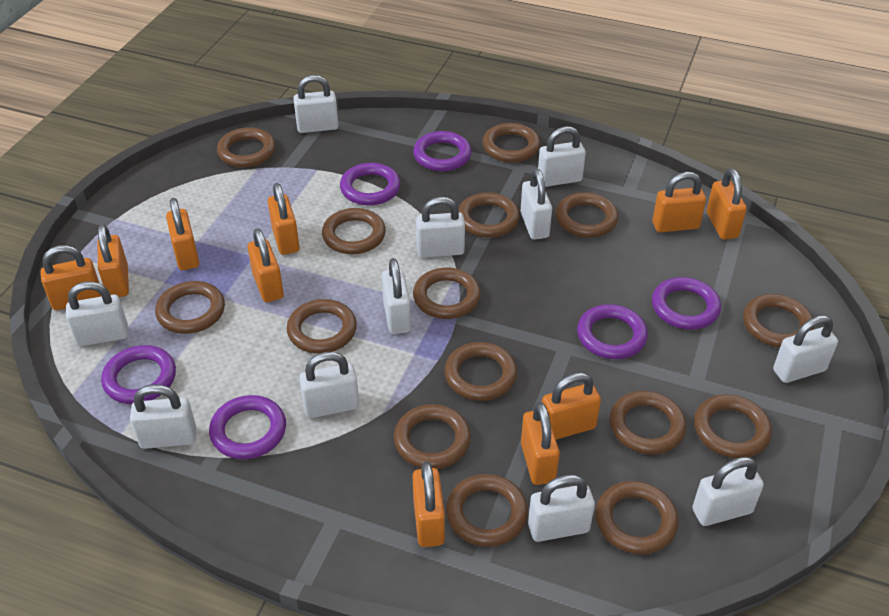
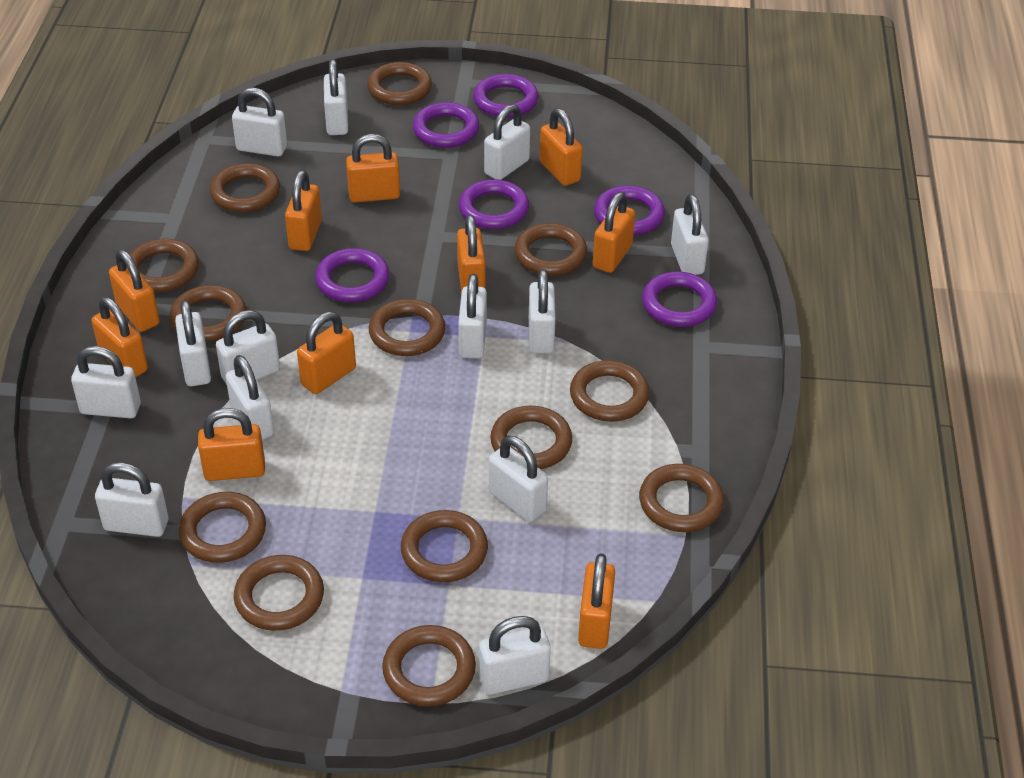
brown ring: 15 -> 13
white padlock: 11 -> 13

